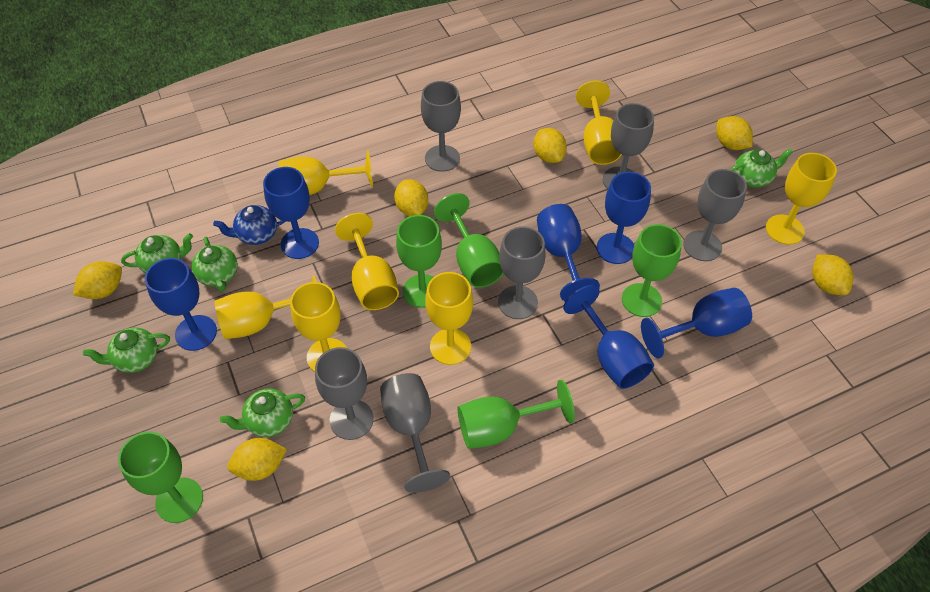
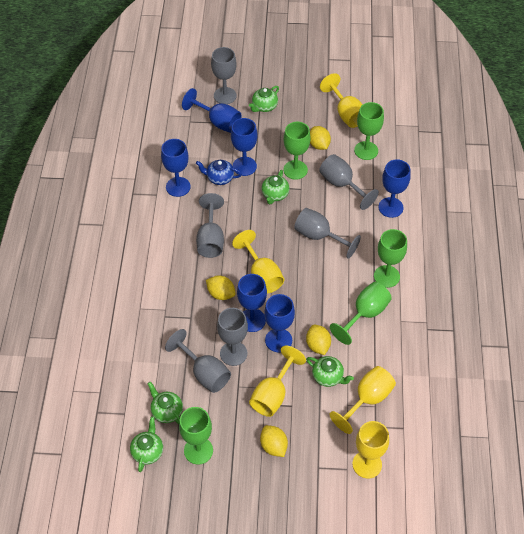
yellow goblet: 7 -> 5
yellow lemon: 6 -> 4

